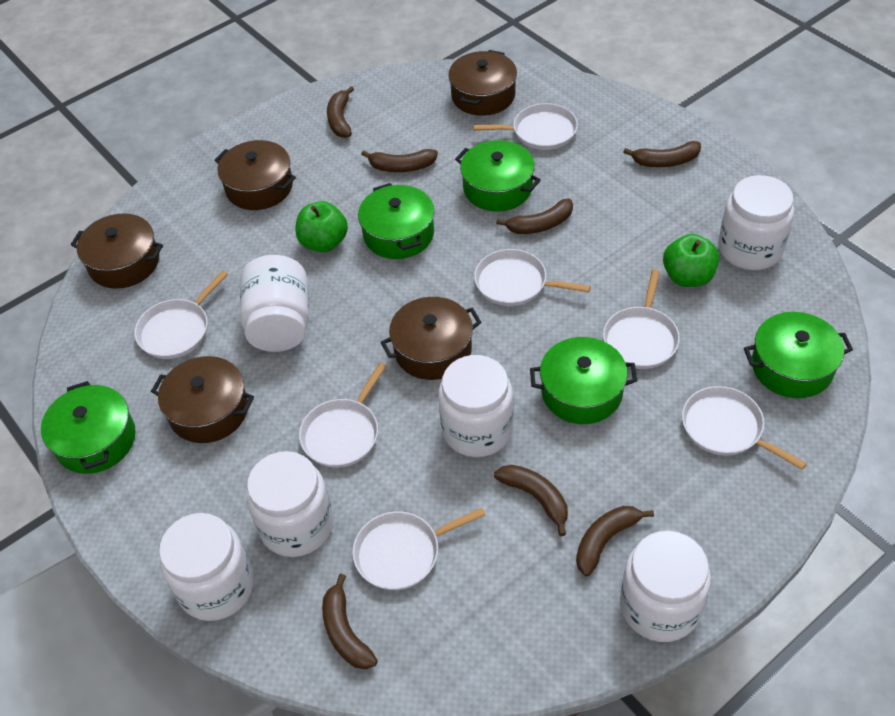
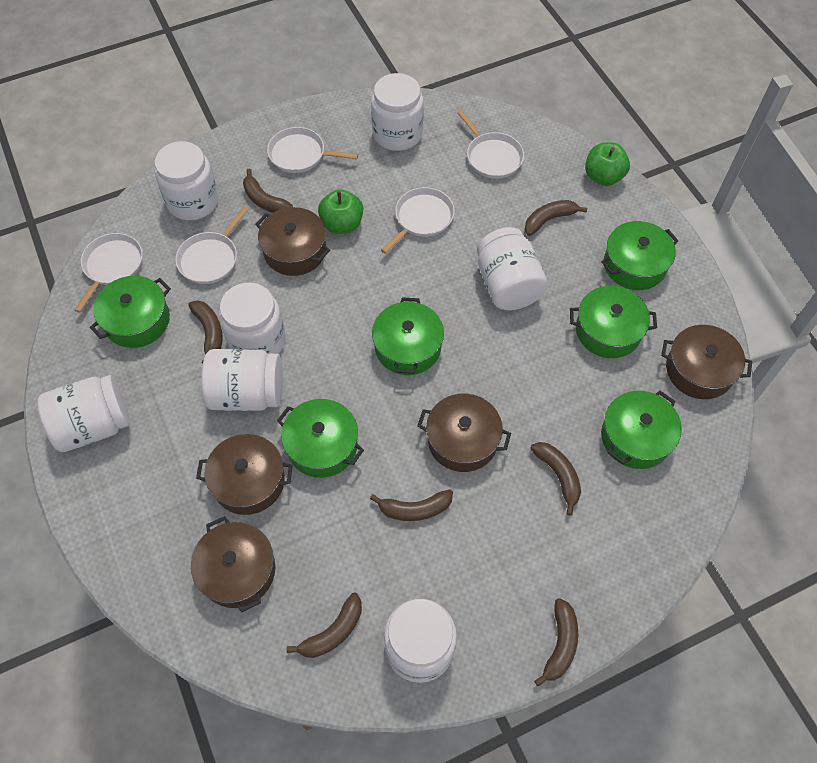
green pot: 5 -> 6
white jar: 6 -> 7
white pan: 7 -> 5

